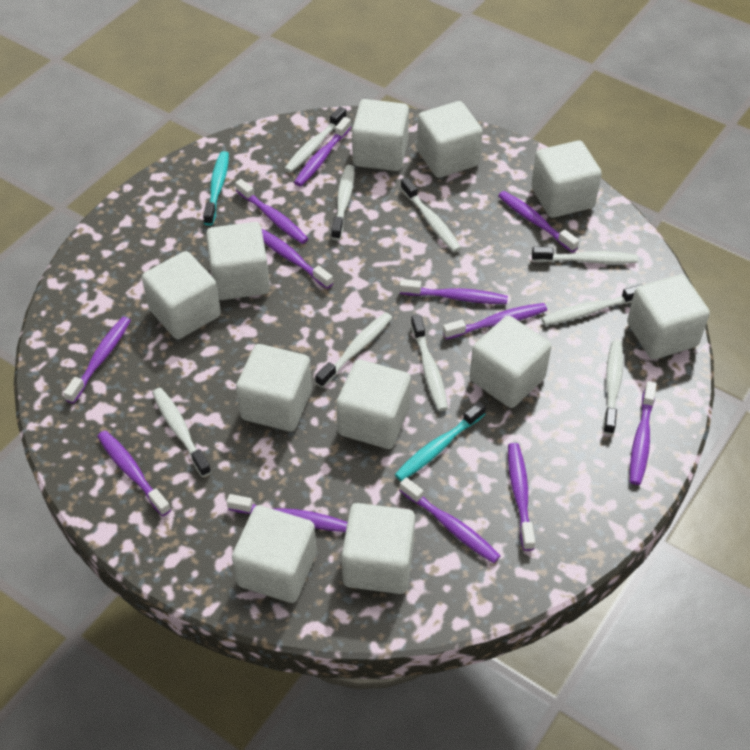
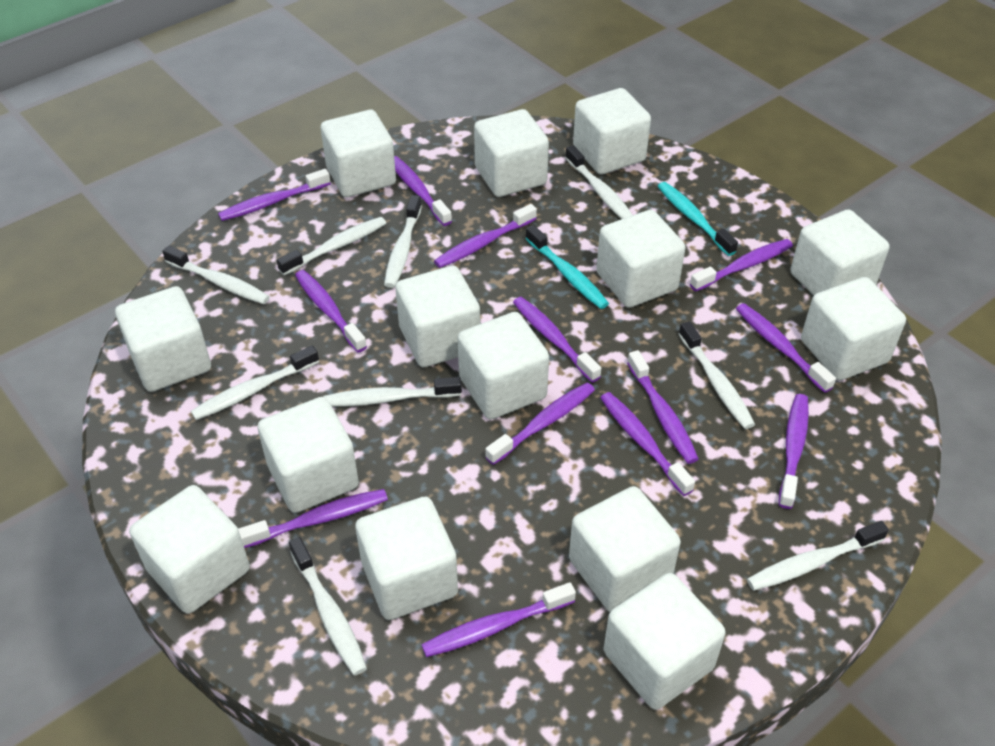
purple toothbrush: 12 -> 13
white cube: 11 -> 14

